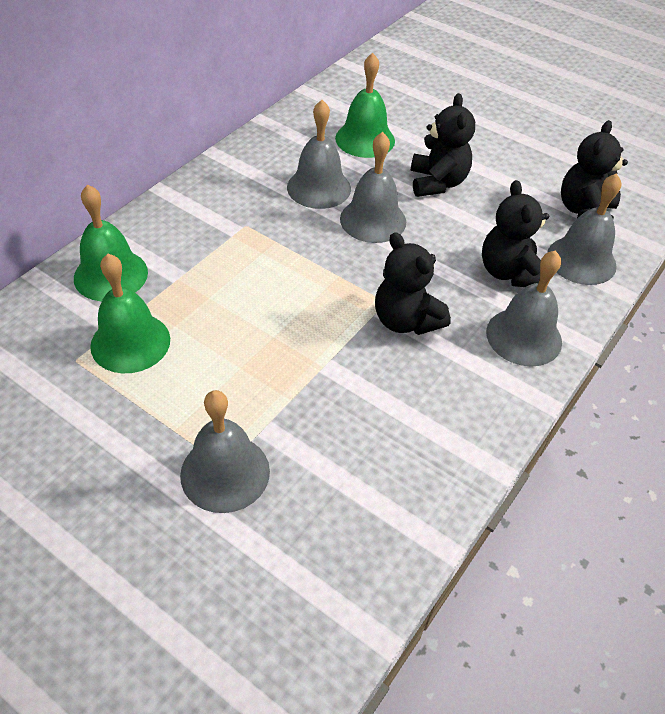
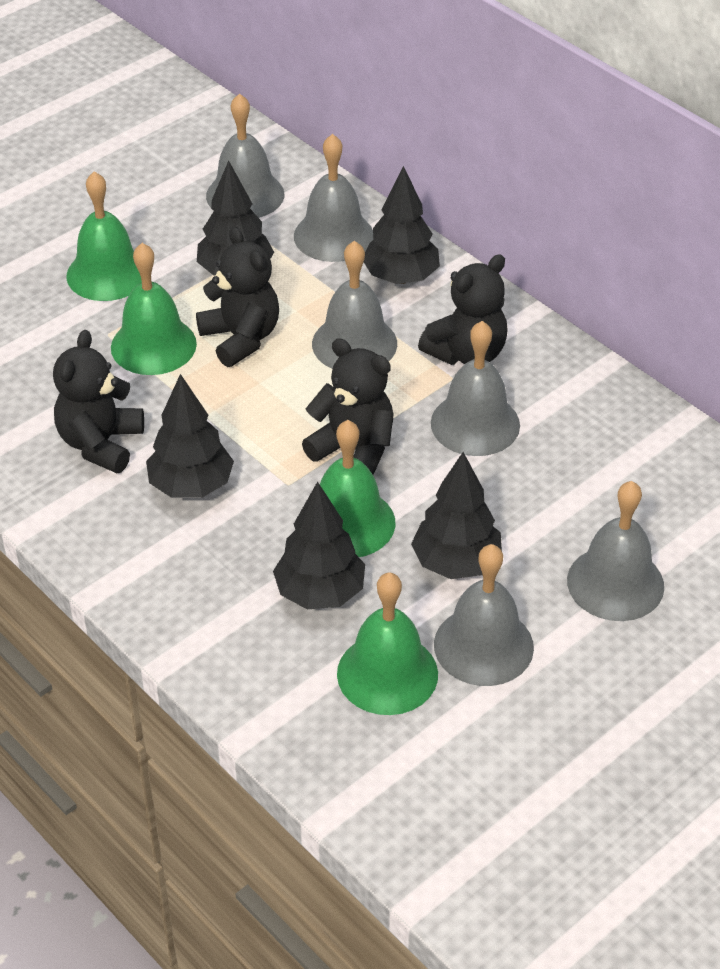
black tree: 0 -> 5
green bell: 3 -> 4
grey bell: 5 -> 6

